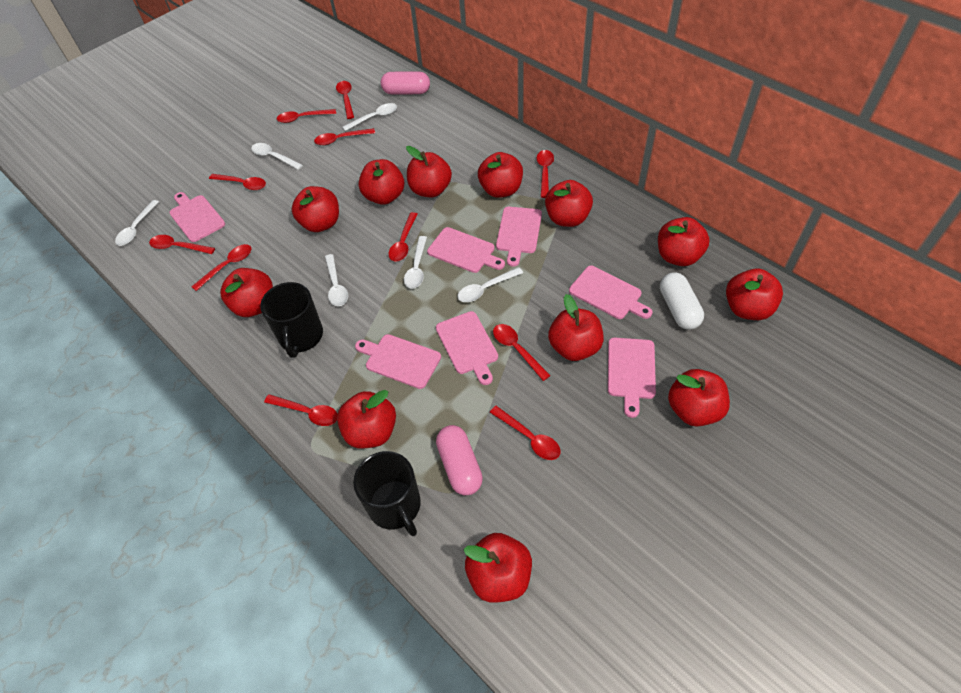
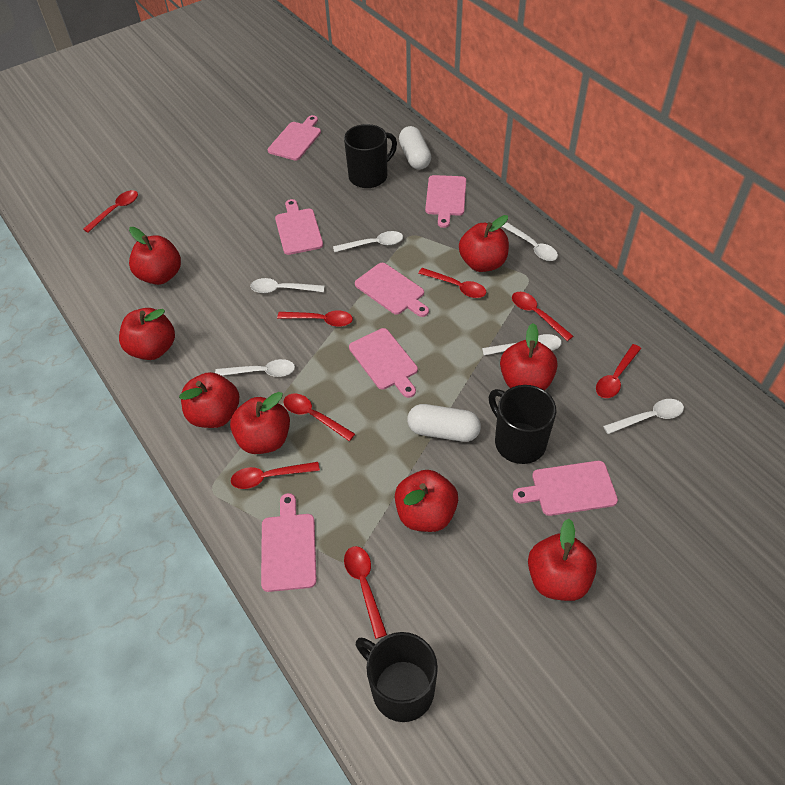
black mug: 2 -> 3
pink capsule: 2 -> 0
red apple: 12 -> 8
red spoon: 11 -> 8
white capsule: 1 -> 2

